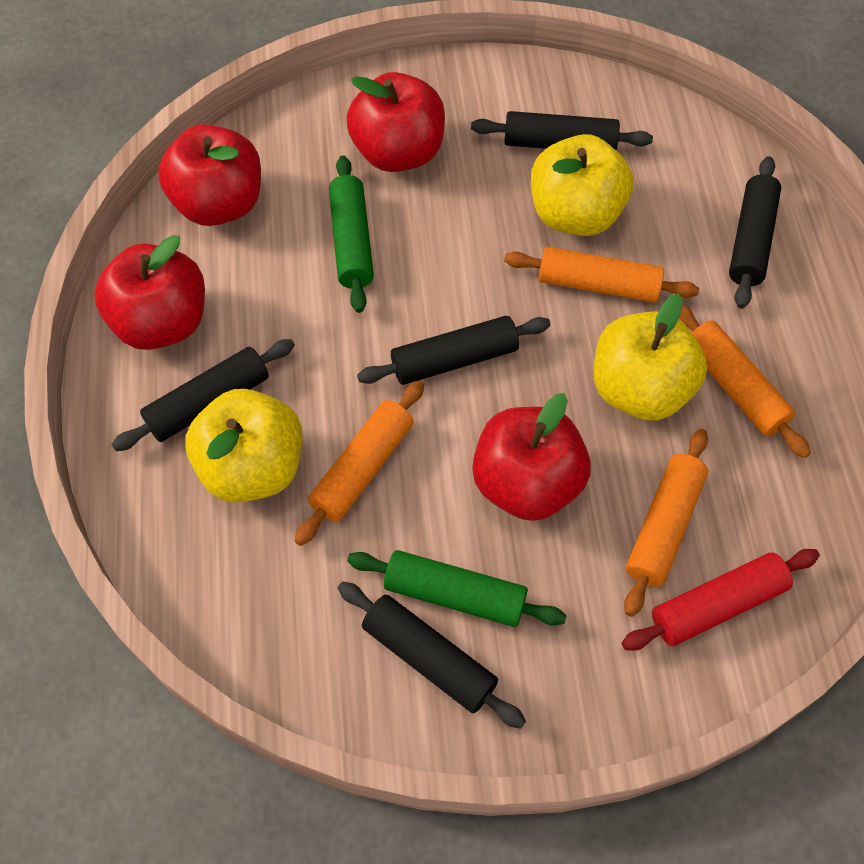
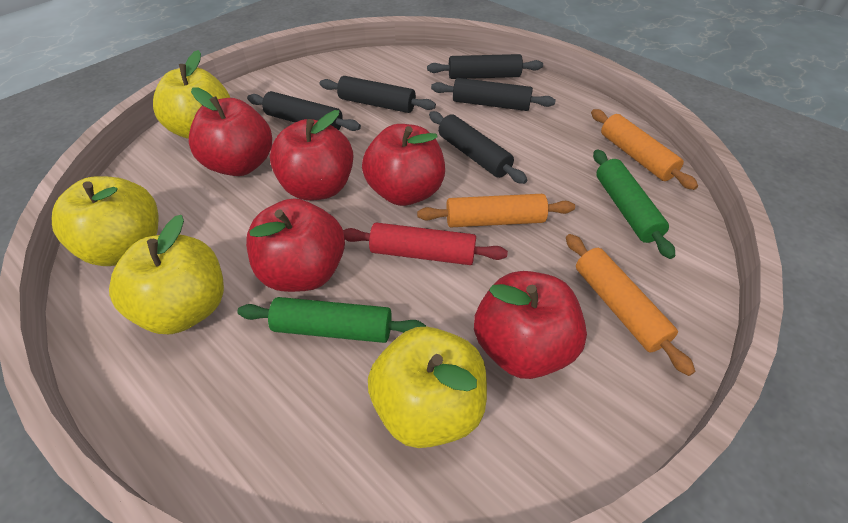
orange rolling pin: 4 -> 3
red apple: 4 -> 5
yellow apple: 3 -> 4

